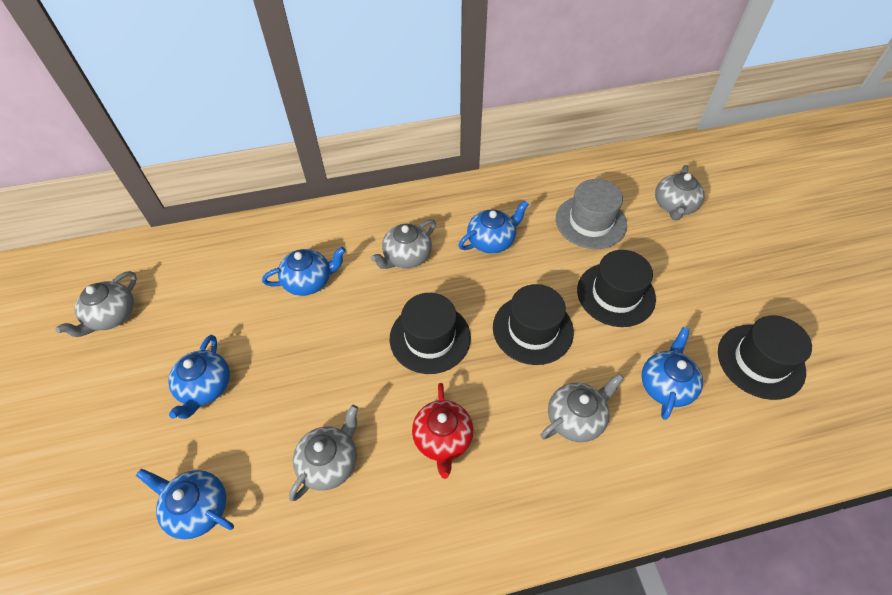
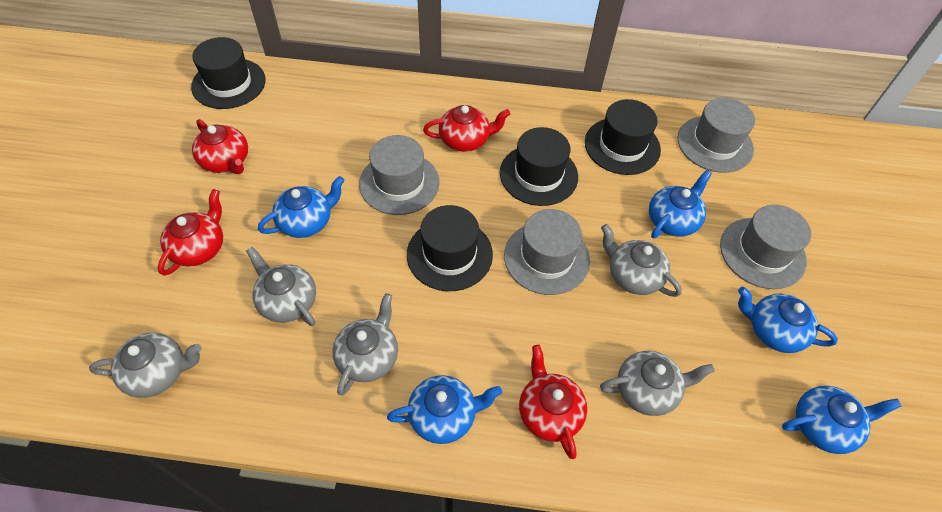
grey hat: 1 -> 4
red teapot: 1 -> 4

